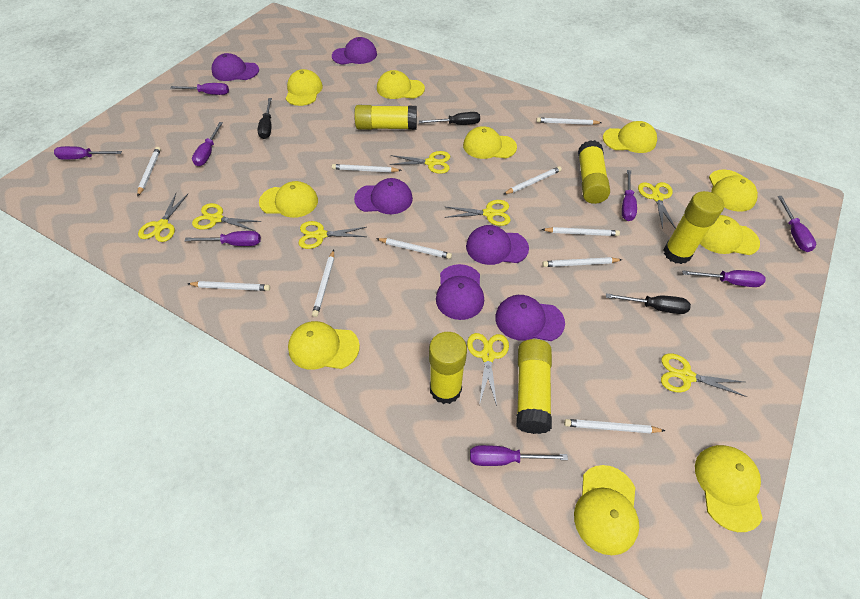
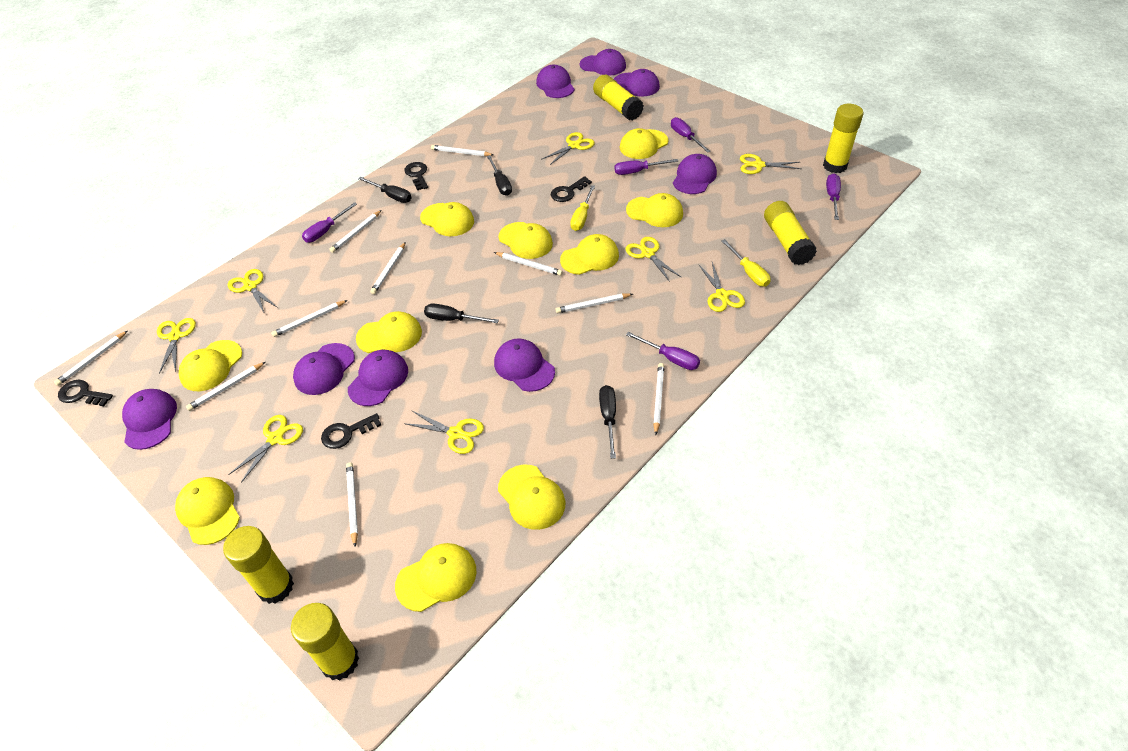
black key: 0 -> 4
black screwdriver: 3 -> 4
purple cap: 6 -> 8
purple screwdriver: 8 -> 5
yellow screwdriver: 0 -> 2

